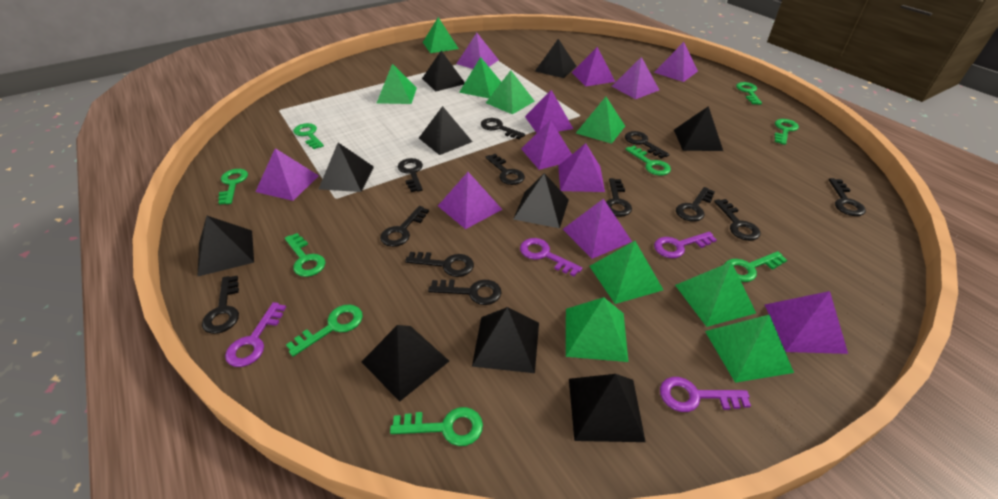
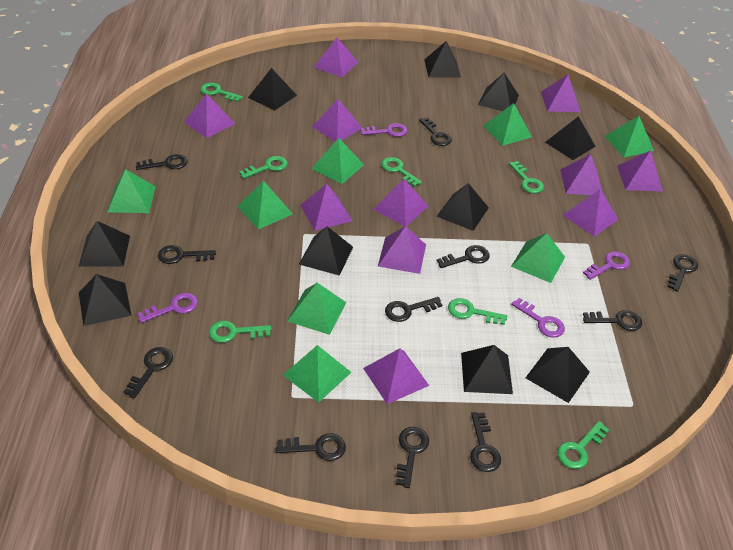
black key: 12 -> 11
green key: 9 -> 7
green pyramid: 9 -> 8

